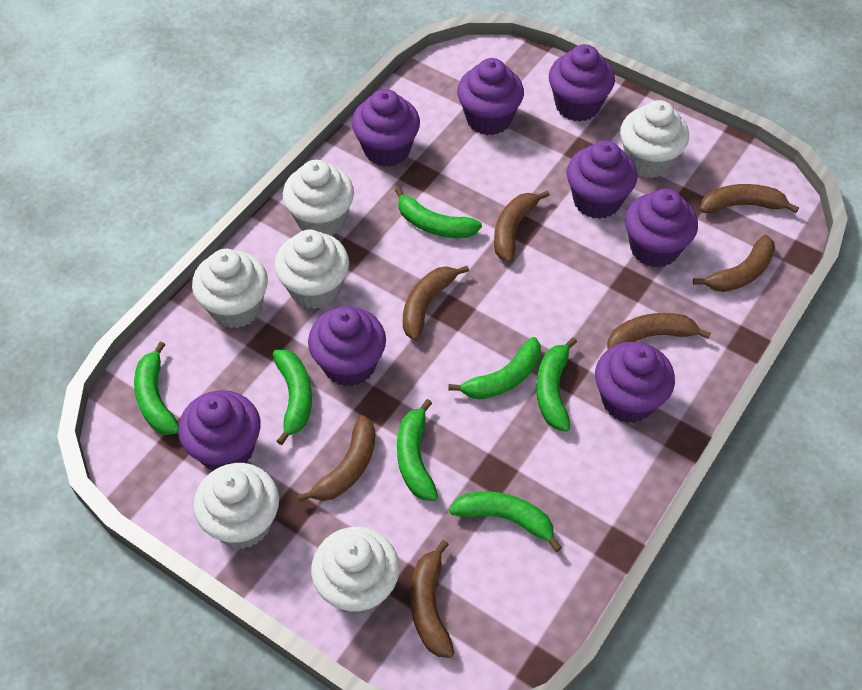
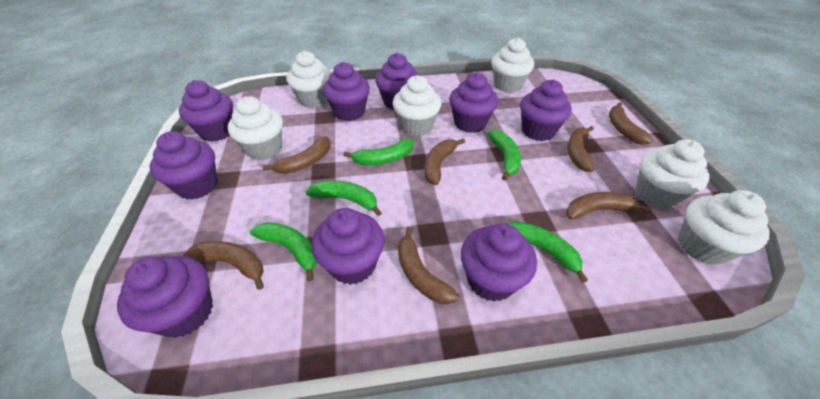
green banana: 7 -> 5
purple cupcake: 8 -> 9

